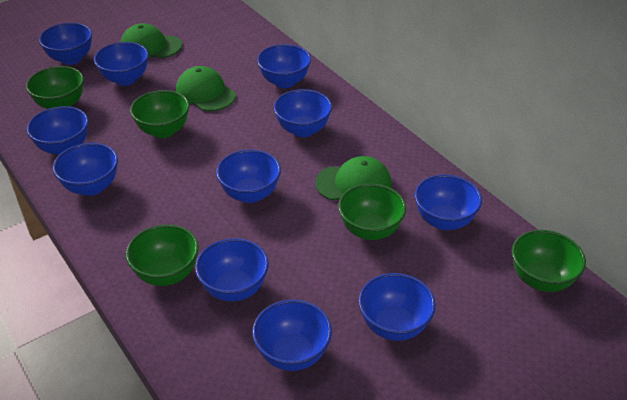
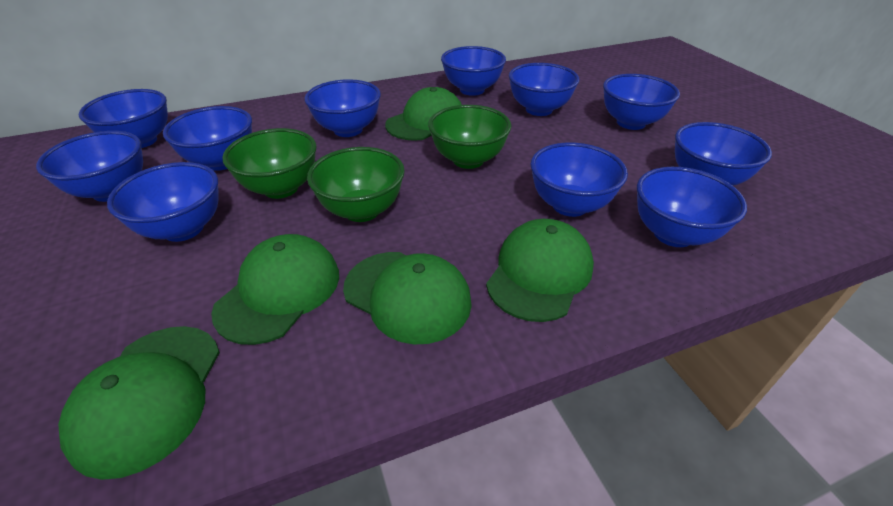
green bowl: 5 -> 3
green cap: 3 -> 5

